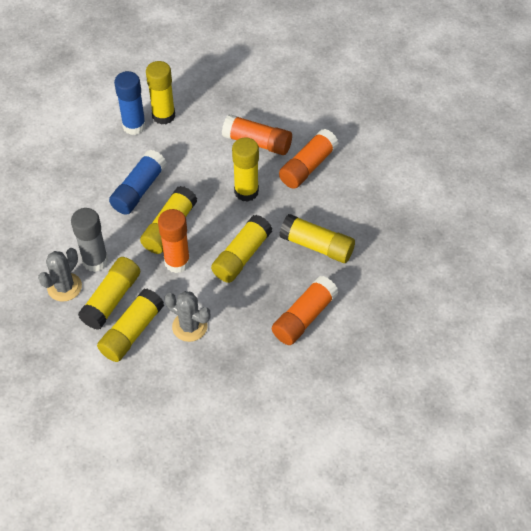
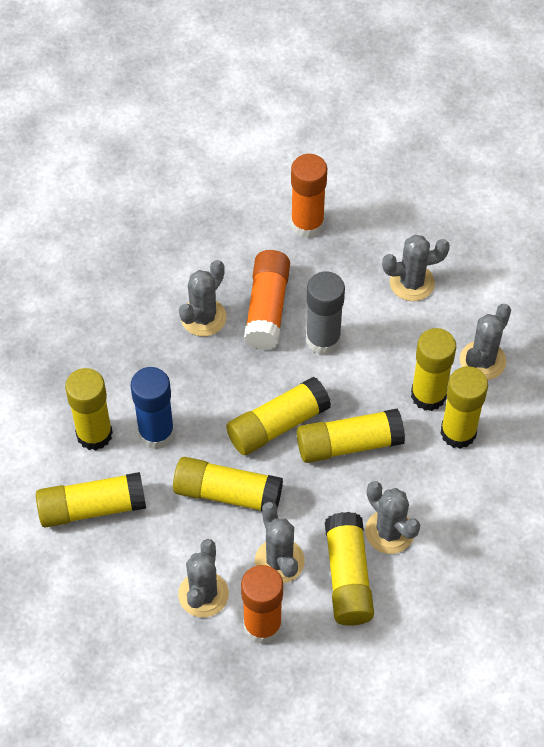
blue glue stick: 2 -> 1
grey cactus: 2 -> 6
orange glue stick: 4 -> 3
yellow glue stick: 7 -> 8

